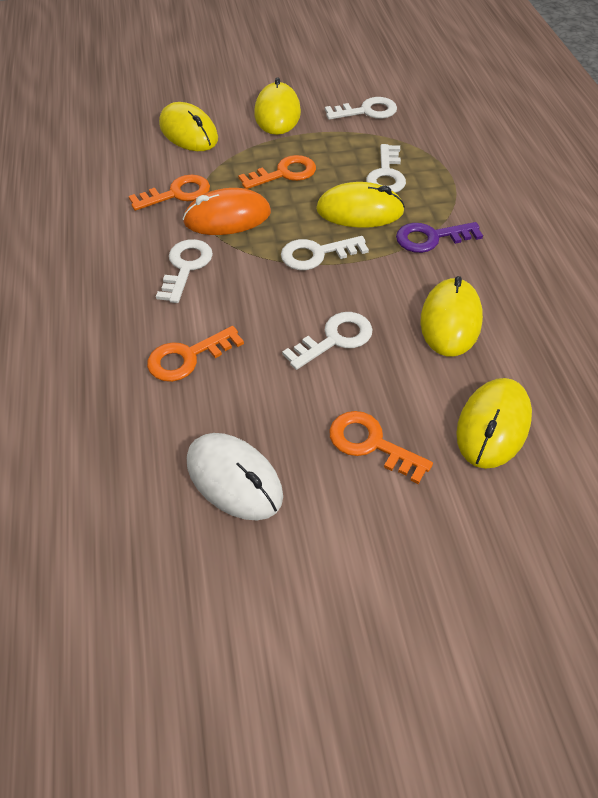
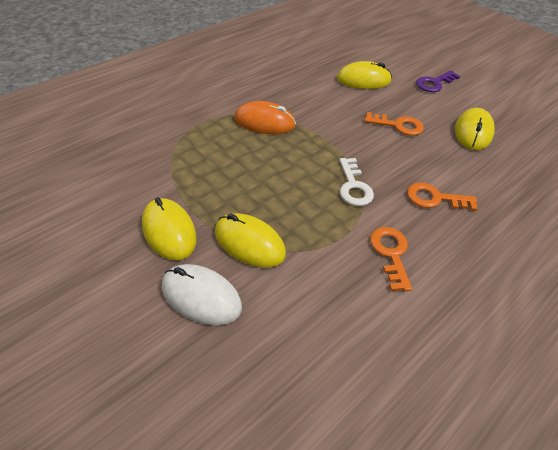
orange key: 4 -> 3
white key: 5 -> 1
yellow mouse: 5 -> 4

